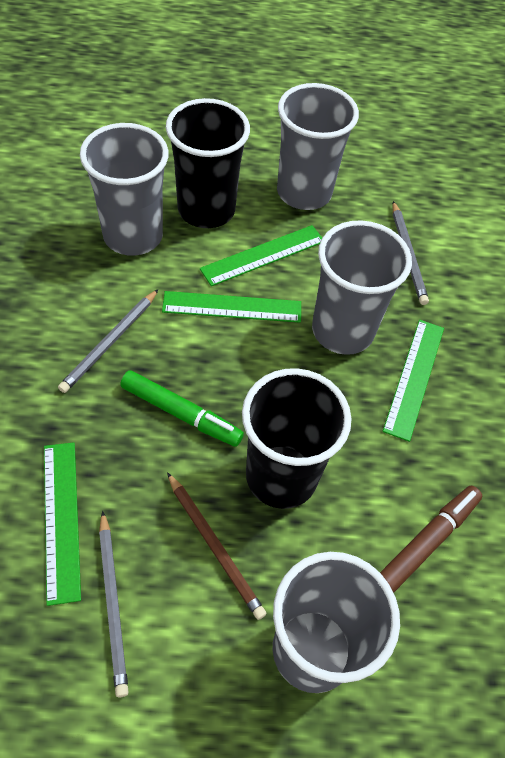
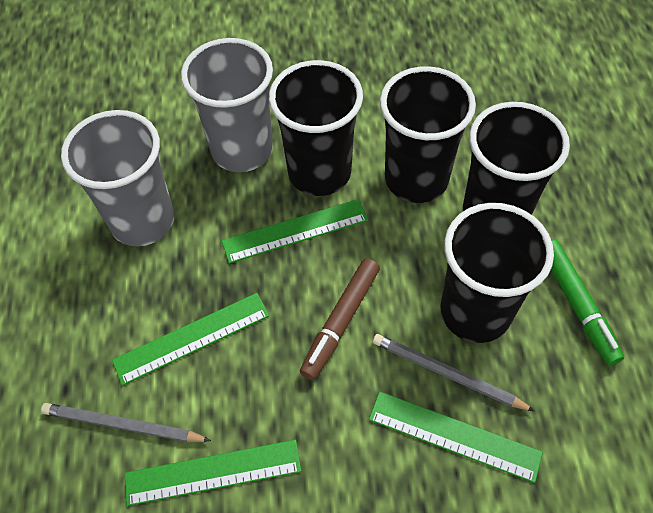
black cup: 2 -> 4
brown pencil: 1 -> 0
grey cup: 4 -> 2
grey pencil: 3 -> 2

